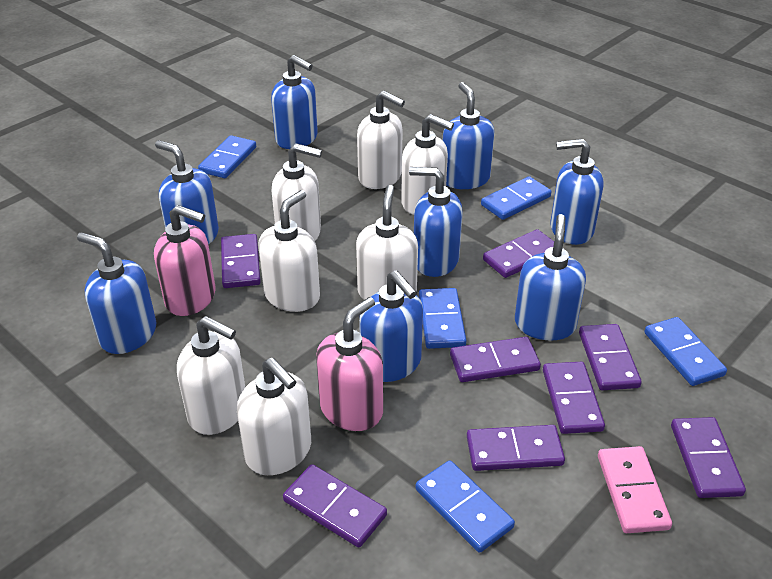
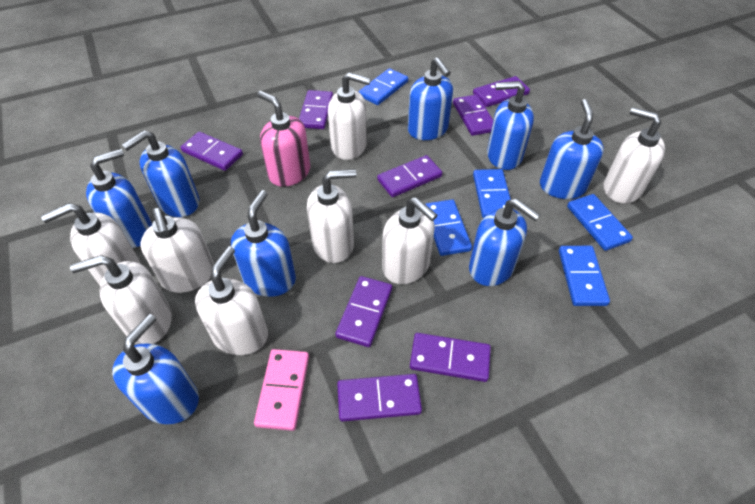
pink soap dispenser: 2 -> 1
white soap dispenser: 7 -> 8

